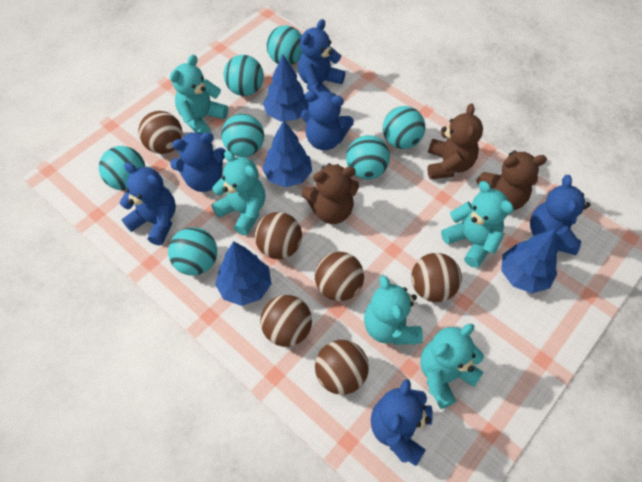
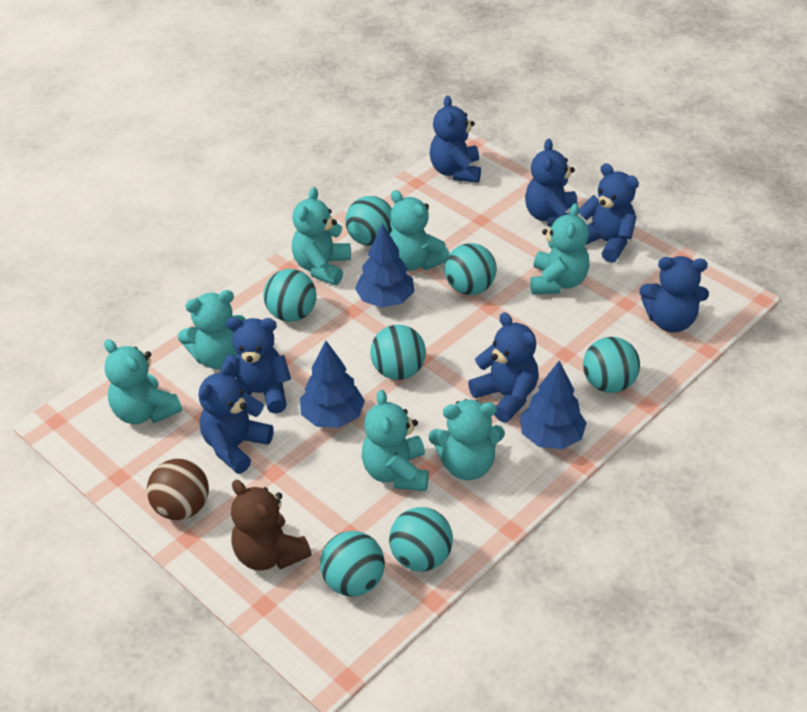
blue teddy bear: 6 -> 7
blue tree: 4 -> 3
brown ball: 6 -> 1
brown teddy bear: 3 -> 1
turquoise teddy bear: 5 -> 7

